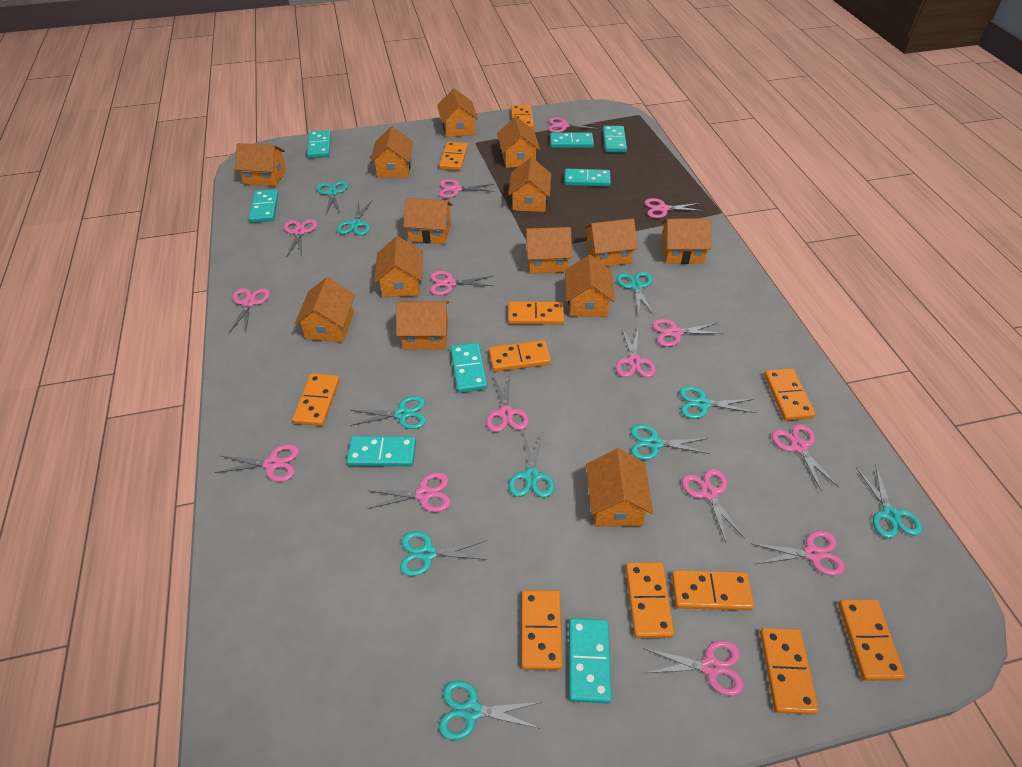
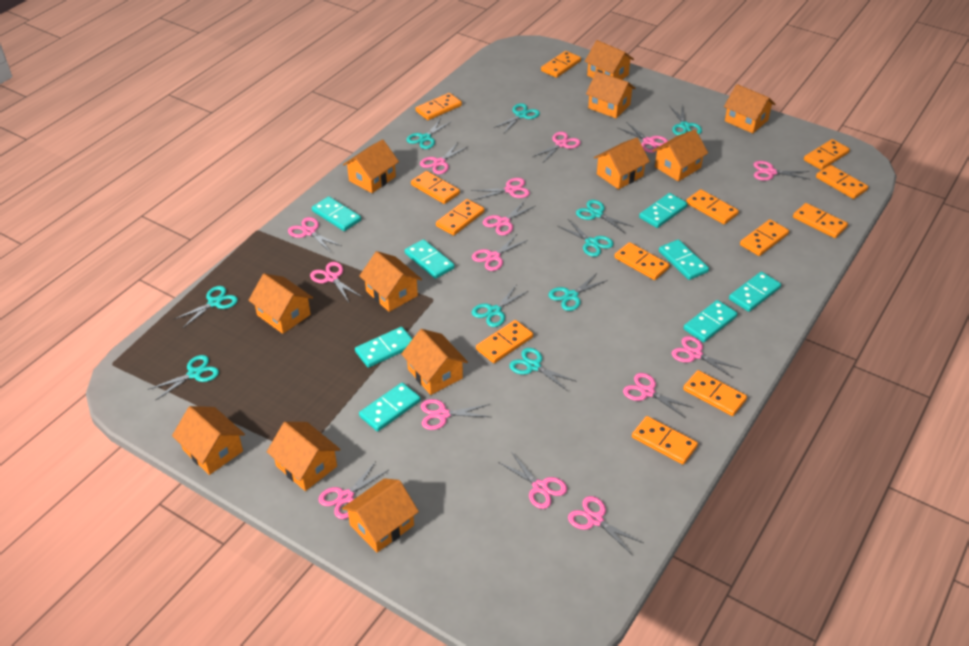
orange domino: 11 -> 13
orange house: 14 -> 12

